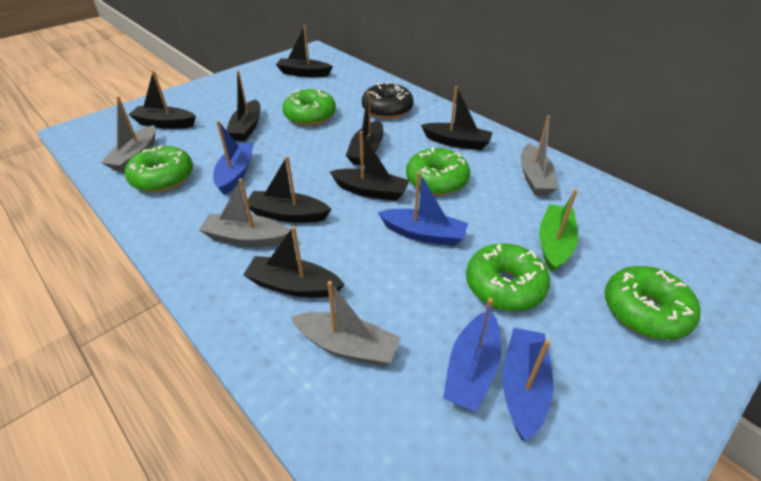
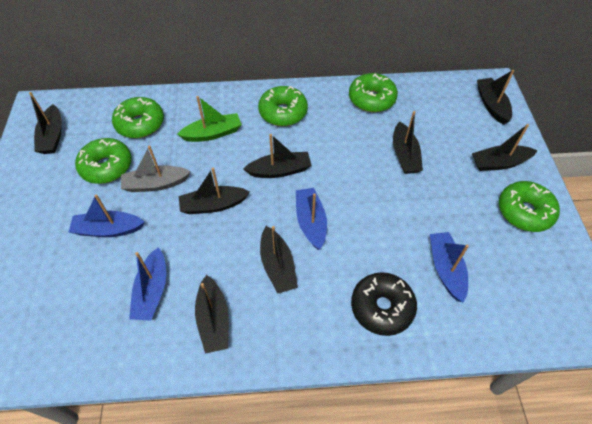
grey boat: 4 -> 1

